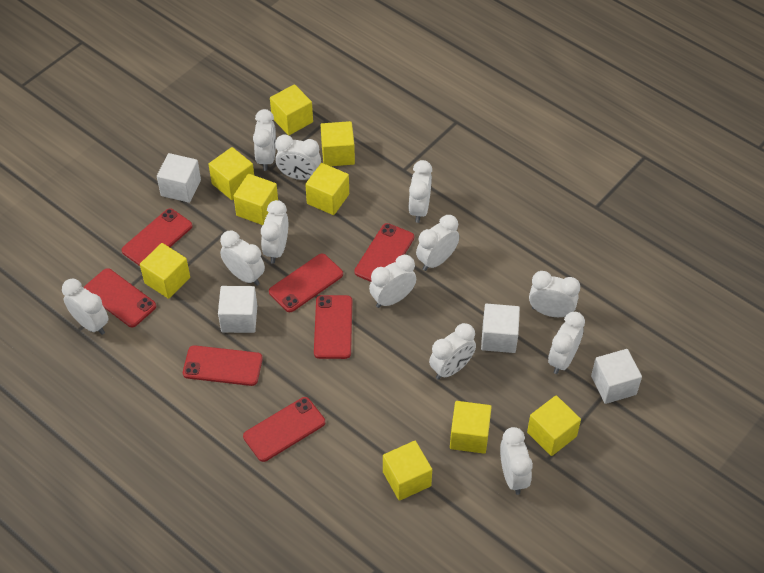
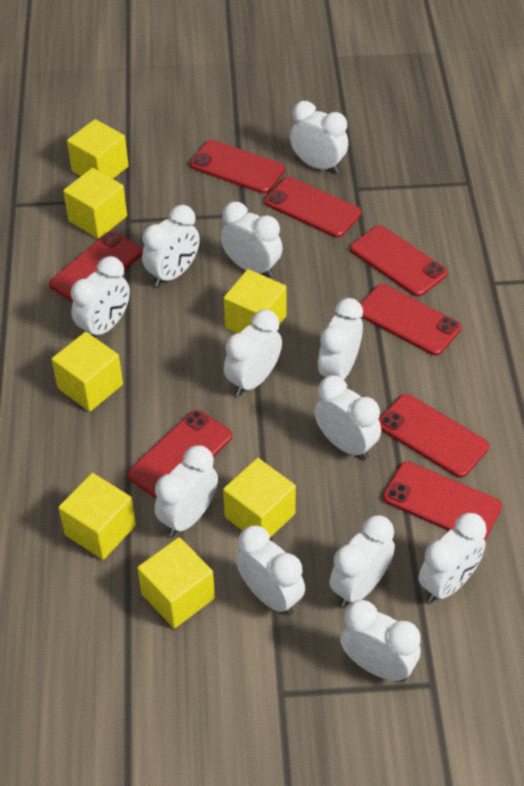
red phone: 7 -> 8
white cube: 4 -> 0
yellow cube: 9 -> 7

